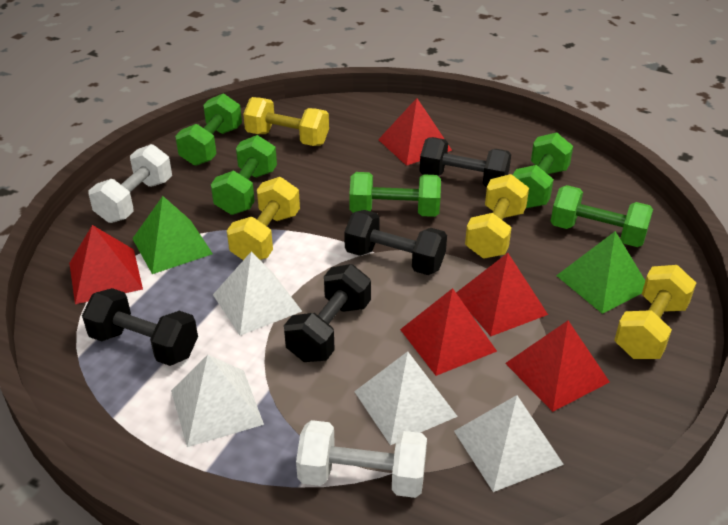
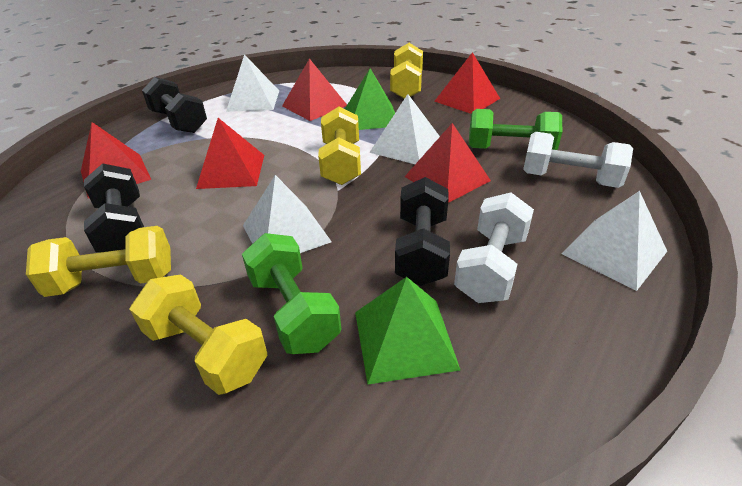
black dumbbell: 4 -> 3
green dumbbell: 5 -> 2

